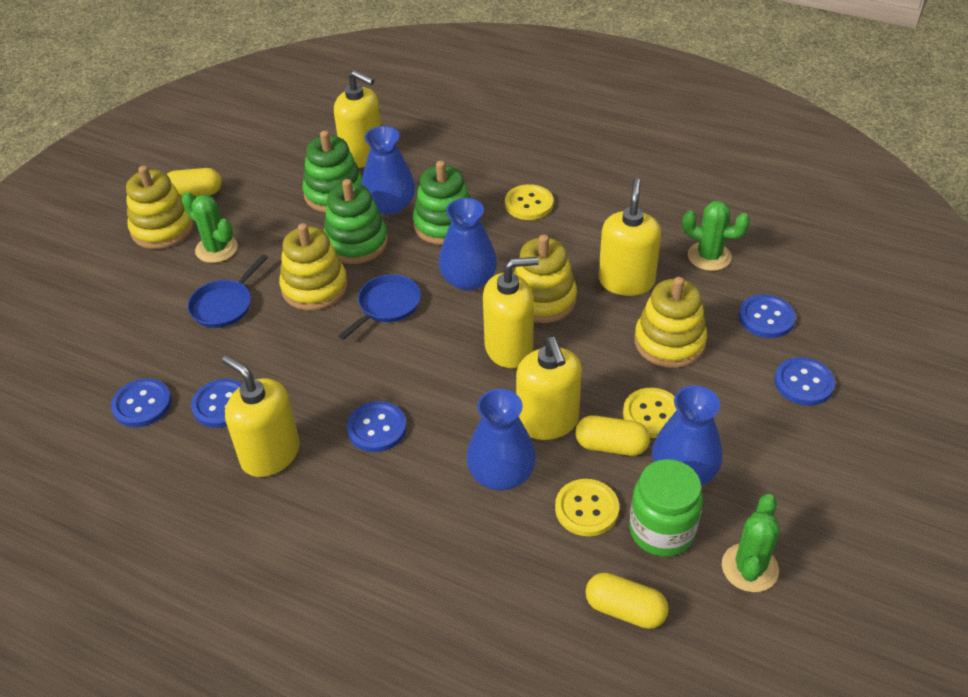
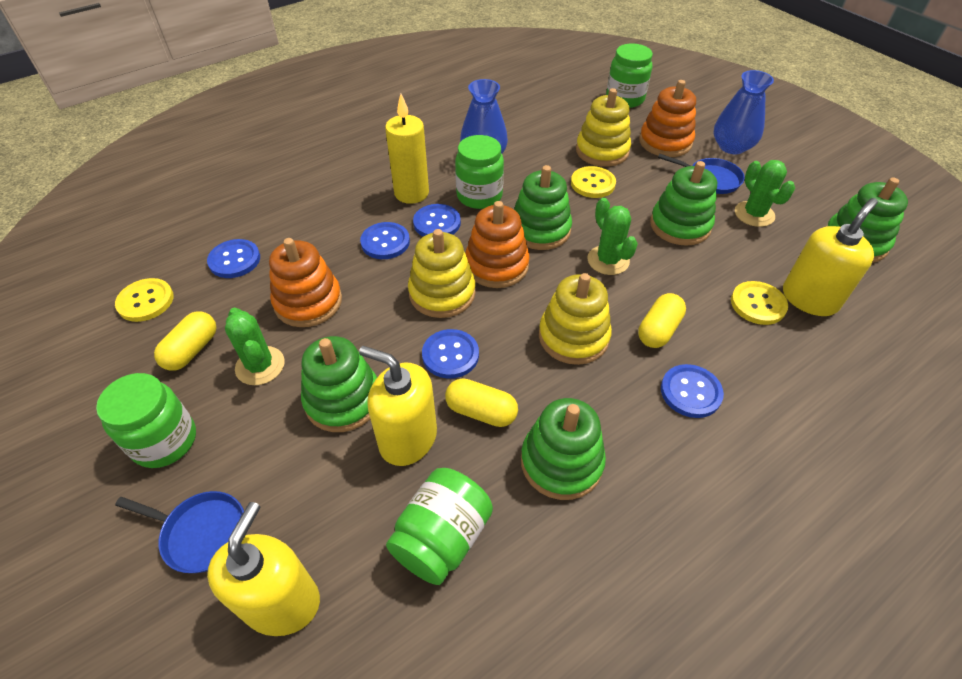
blue vase: 4 -> 2
green jar: 1 -> 4
green stacking toy: 3 -> 5
orange stacking toy: 0 -> 3
yellow candle: 0 -> 1
yellow soap dispenser: 5 -> 3
yellow stacking toy: 4 -> 3

